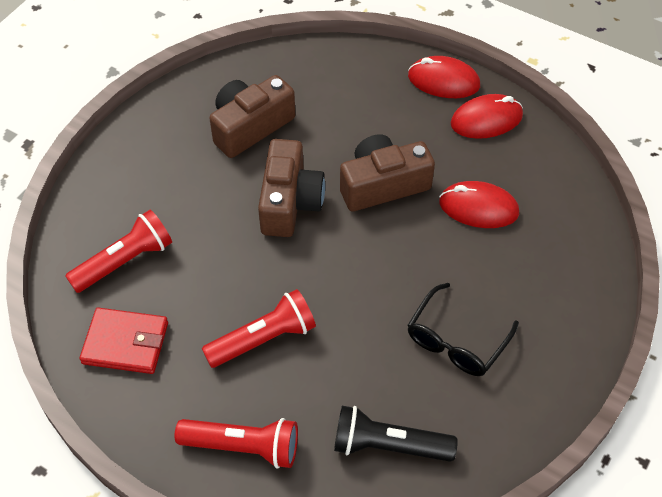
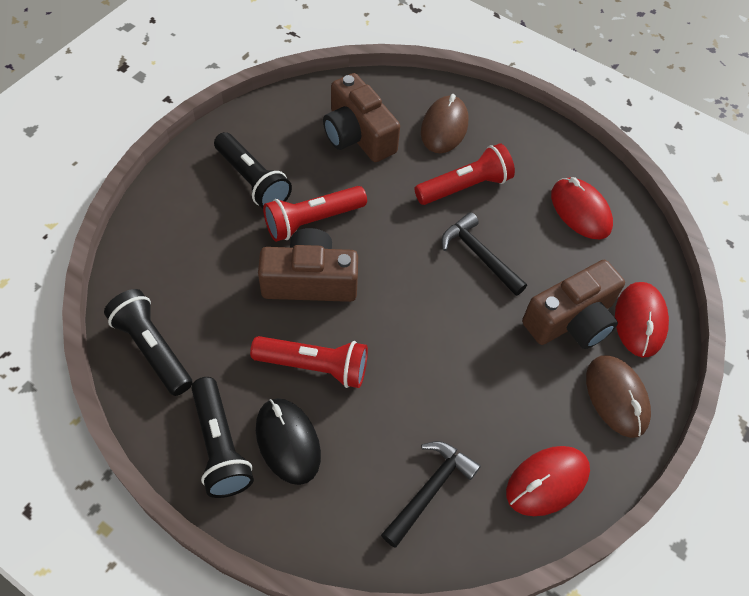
black flashlight: 1 -> 3
black glasses: 1 -> 0
black hammer: 0 -> 2
black mouse: 0 -> 1
brown mouse: 0 -> 2
red wallet: 1 -> 0

